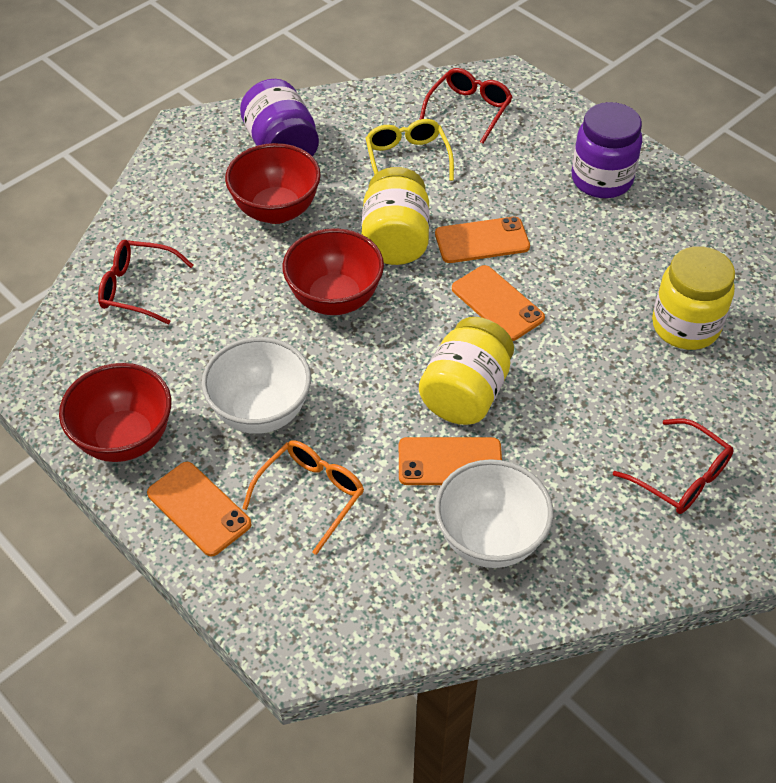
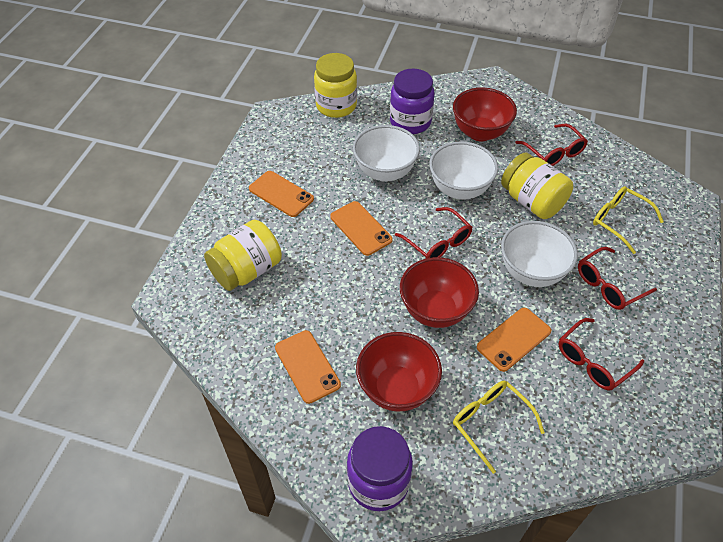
orange glasses: 1 -> 0
red glasses: 3 -> 4
white bowl: 2 -> 3
yellow glasses: 1 -> 2

